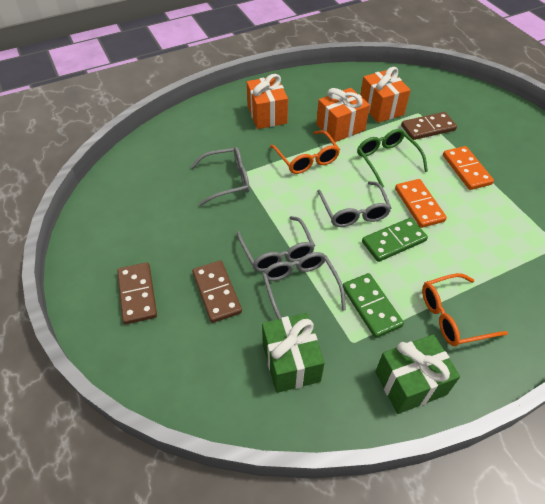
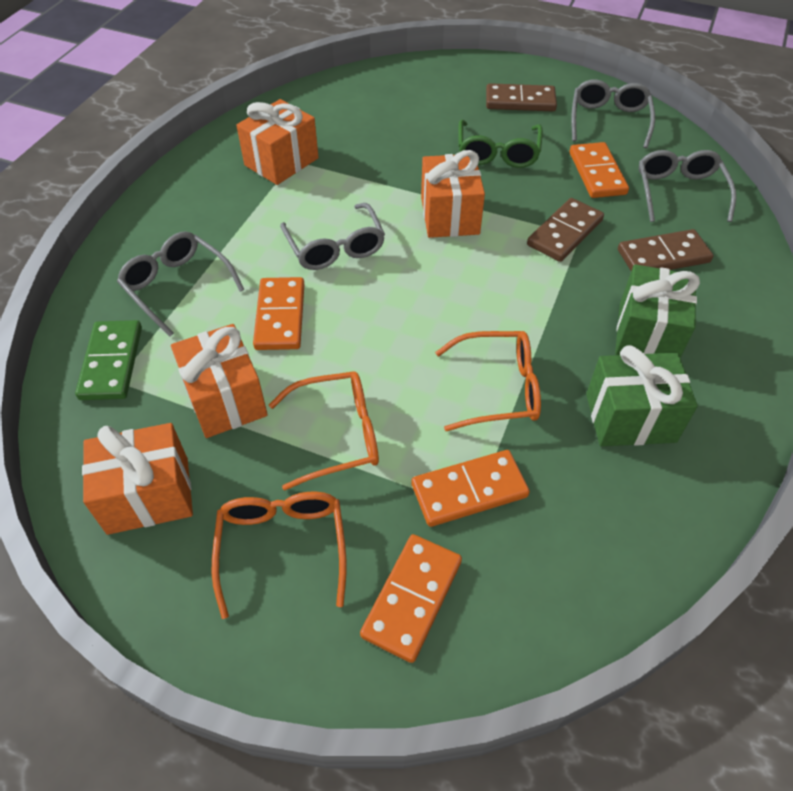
green domino: 2 -> 1
orange domino: 2 -> 4
orange gift: 3 -> 4
orange glasses: 2 -> 3

